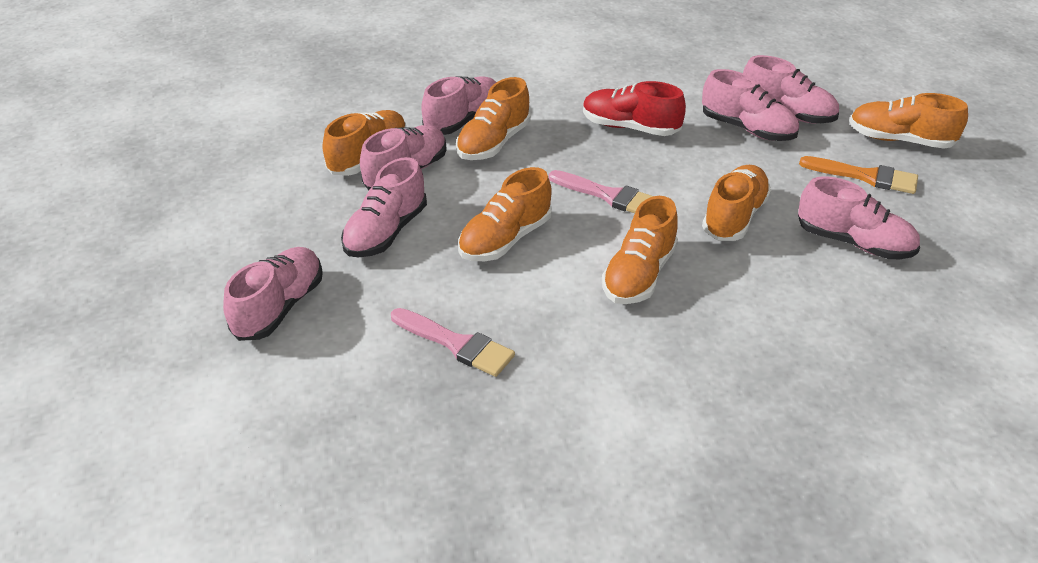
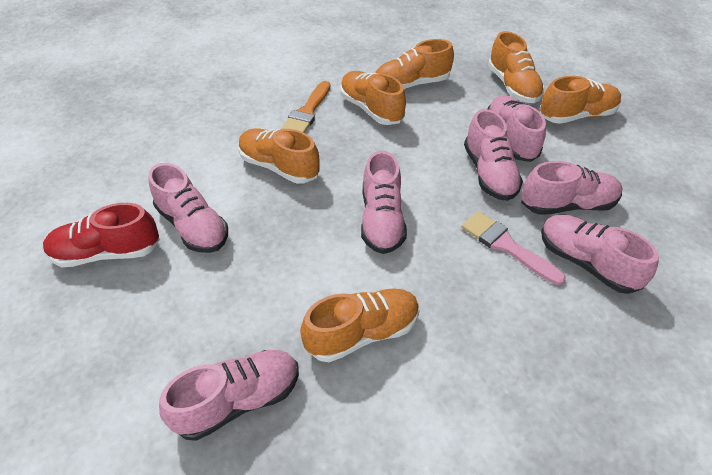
pink brush: 2 -> 1

